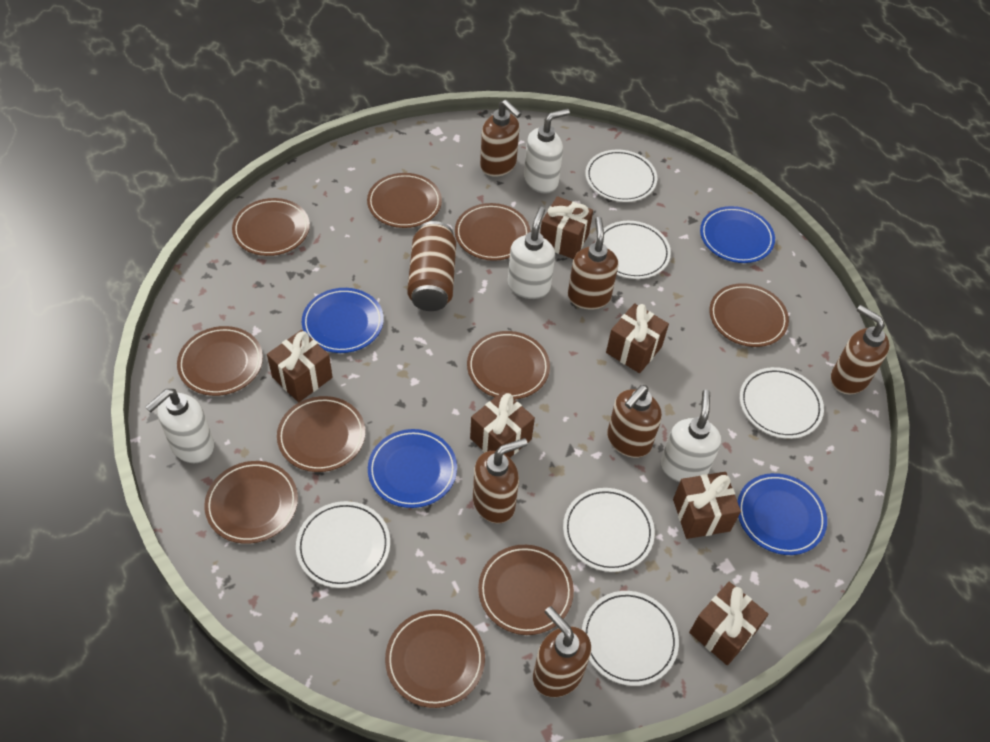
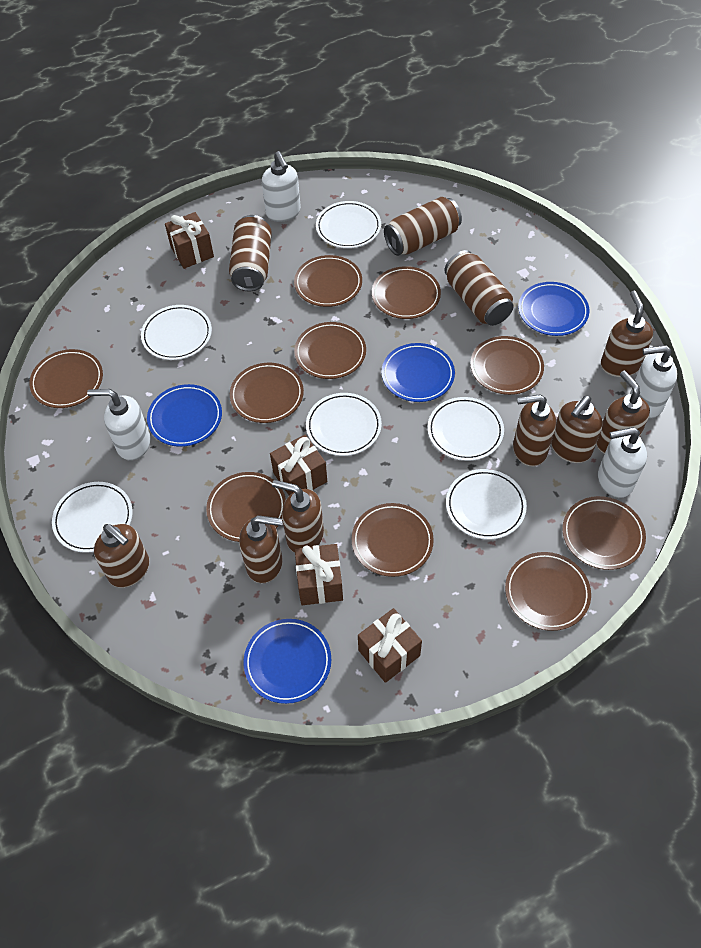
brown can: 1 -> 3
brown gift: 6 -> 4
brown soap dispenser: 6 -> 7

